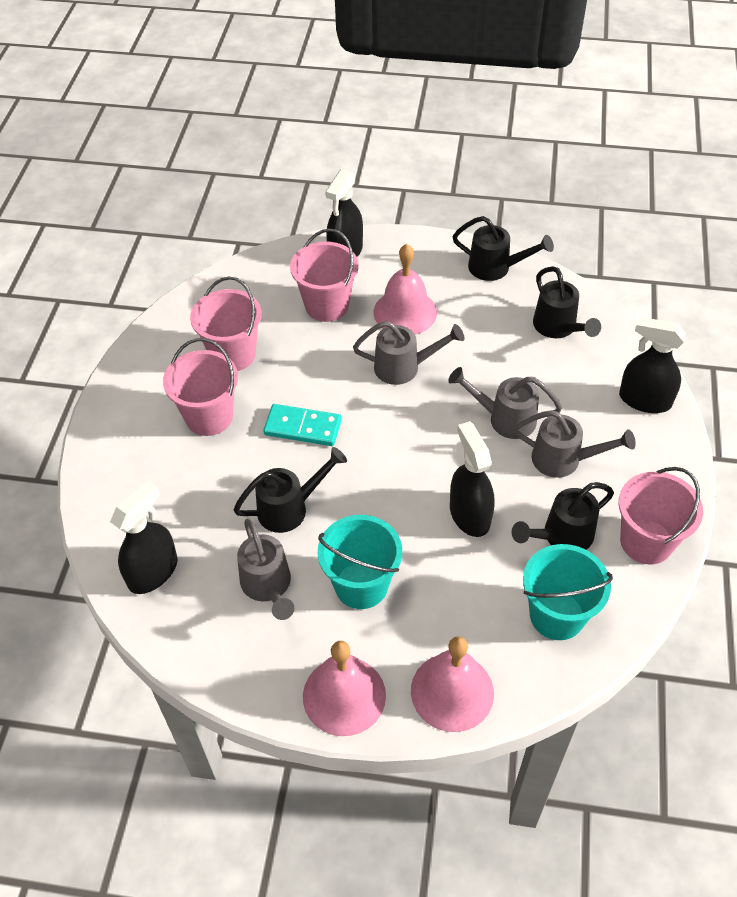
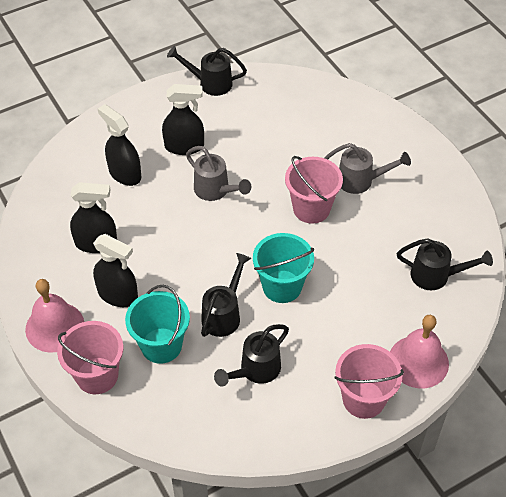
grey watering can: 4 -> 2
pink bell: 3 -> 2
pink bucket: 4 -> 3
turquoise domino: 1 -> 0

